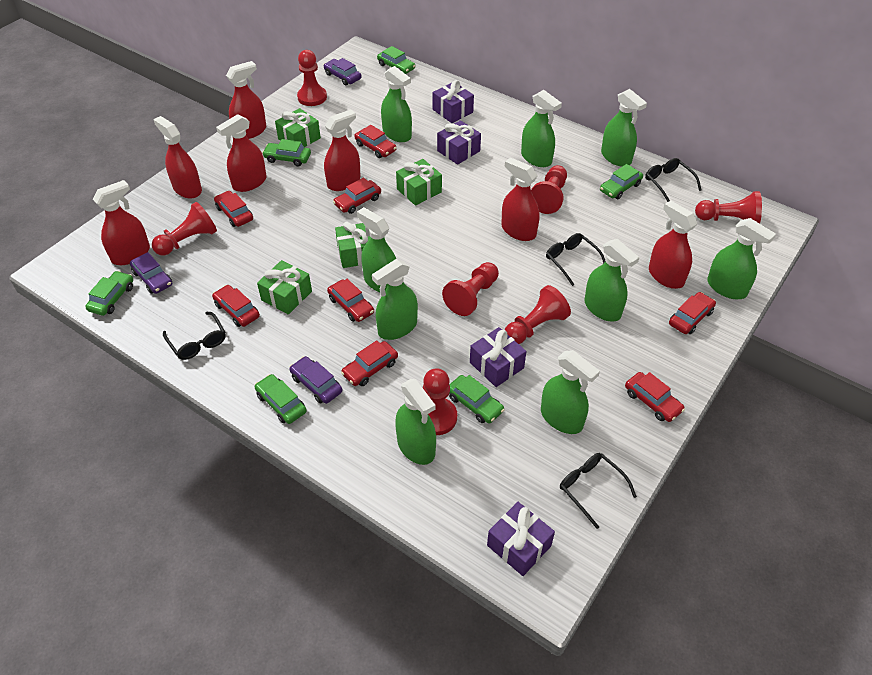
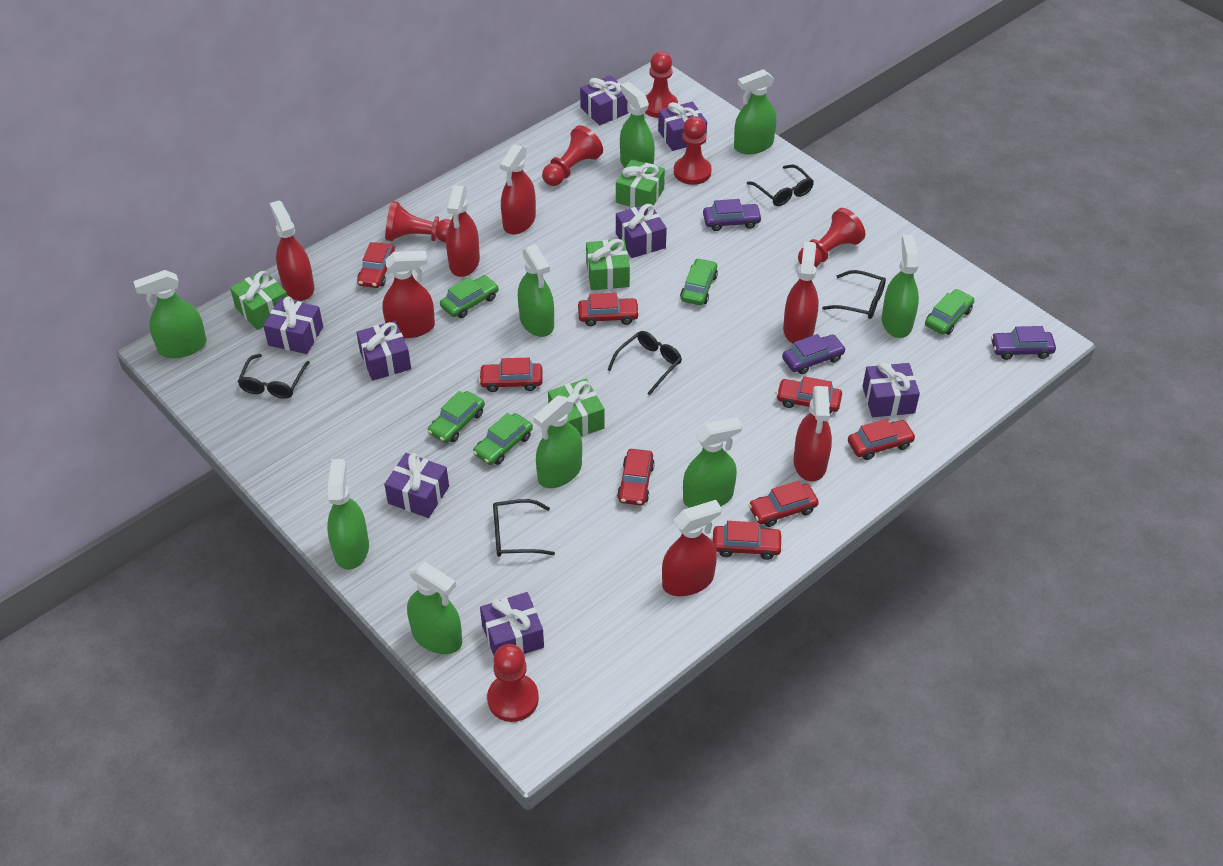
black glasses: 4 -> 5
green car: 6 -> 5
purple gift: 4 -> 8
red pawn: 7 -> 6

